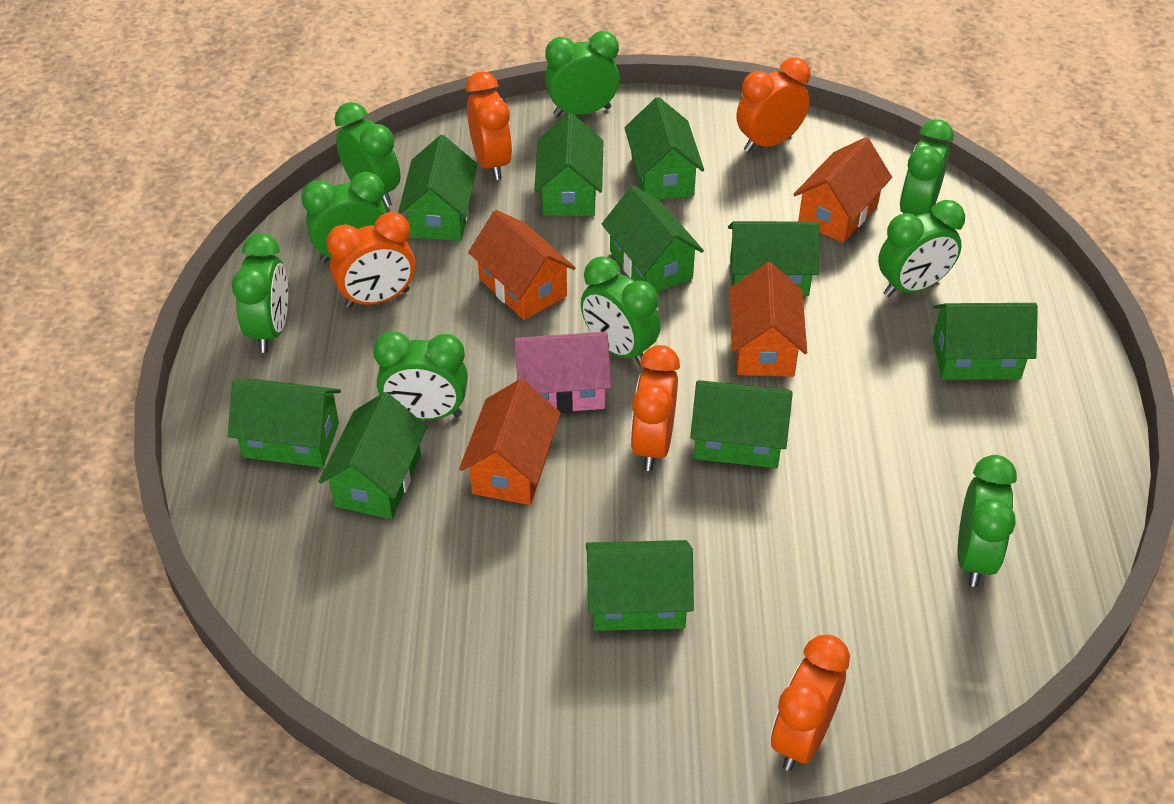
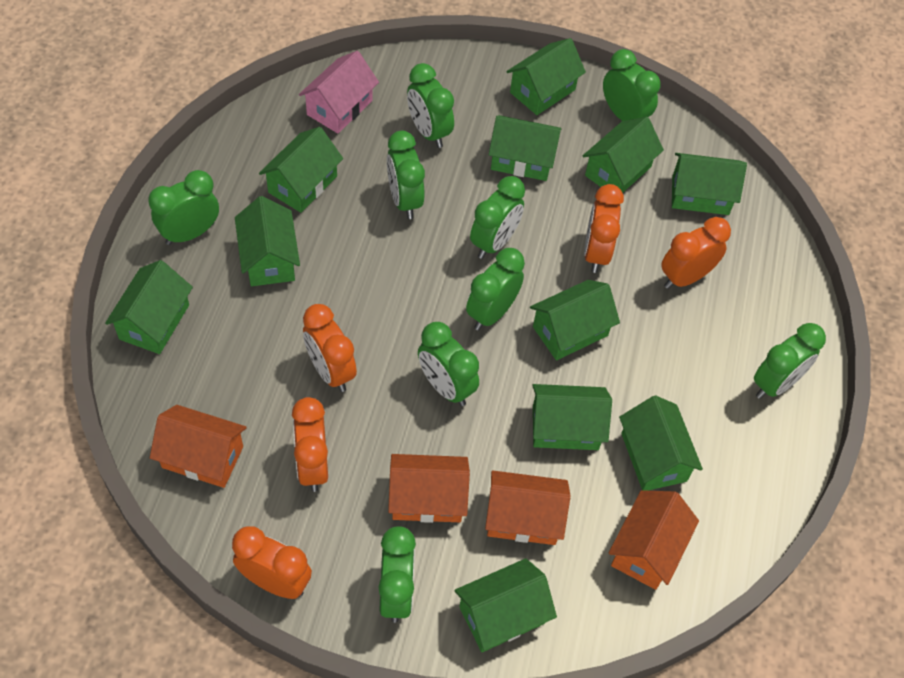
green house: 10 -> 11

